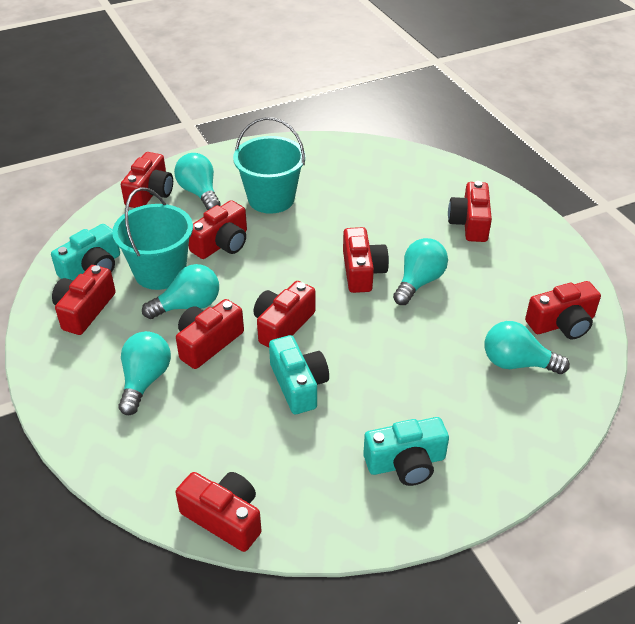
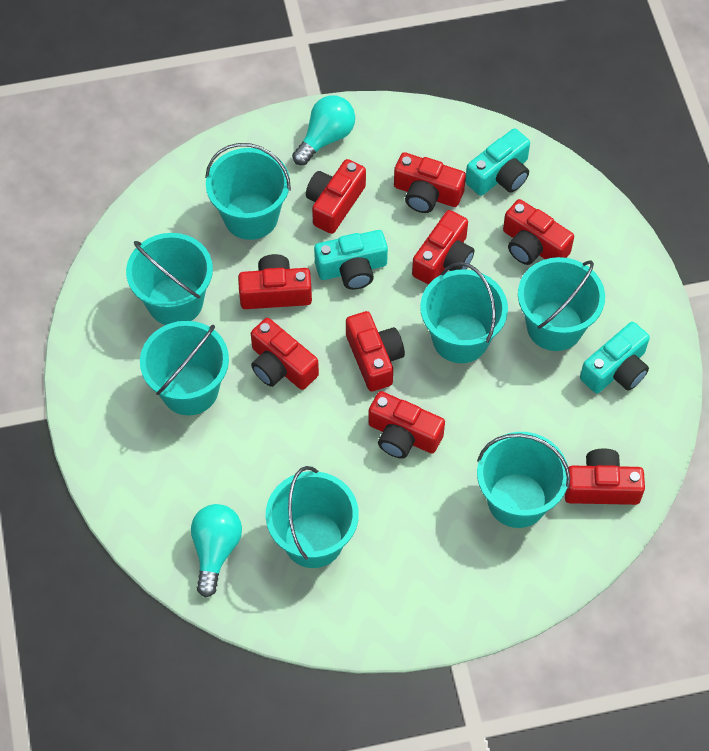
turquoise bucket: 2 -> 7
turquoise light bulb: 5 -> 2

